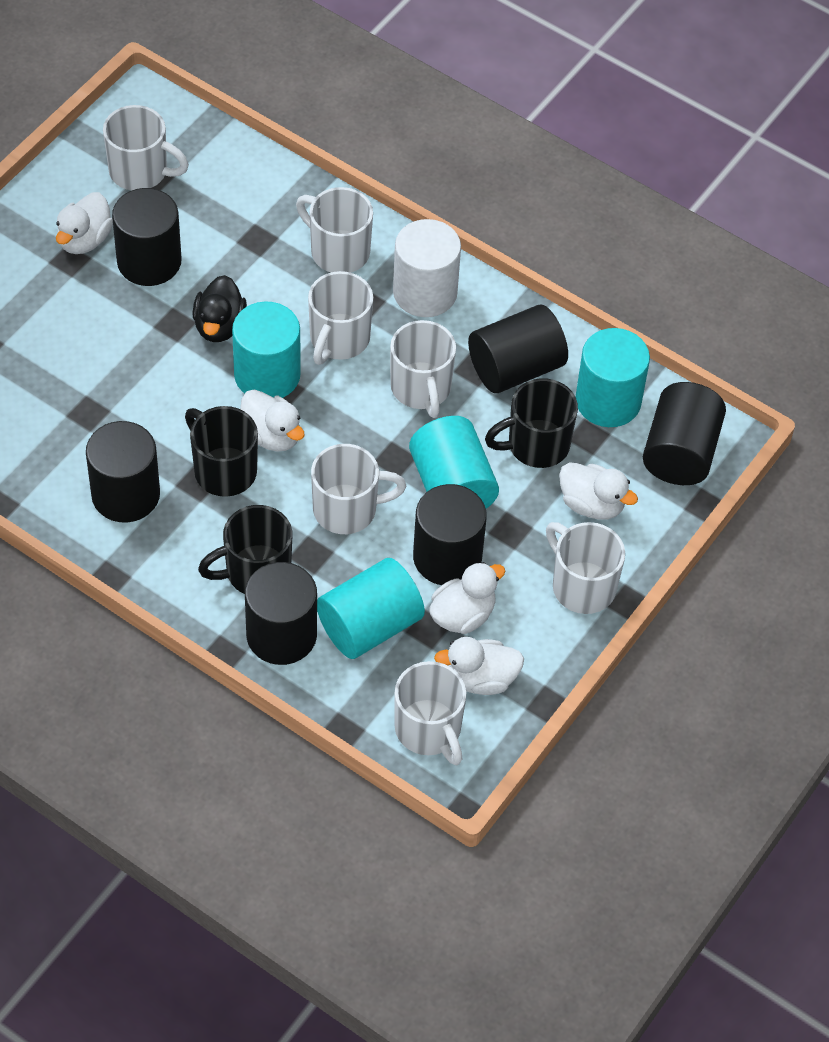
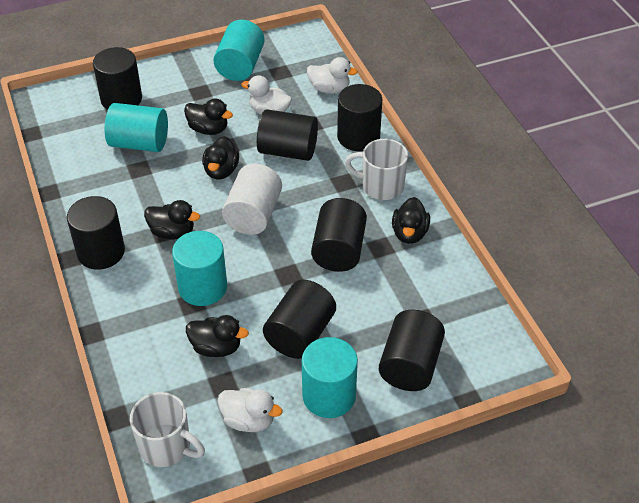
black cylinder: 6 -> 7
black duck: 1 -> 5
black mug: 3 -> 0
white duck: 5 -> 3
white mug: 7 -> 2

